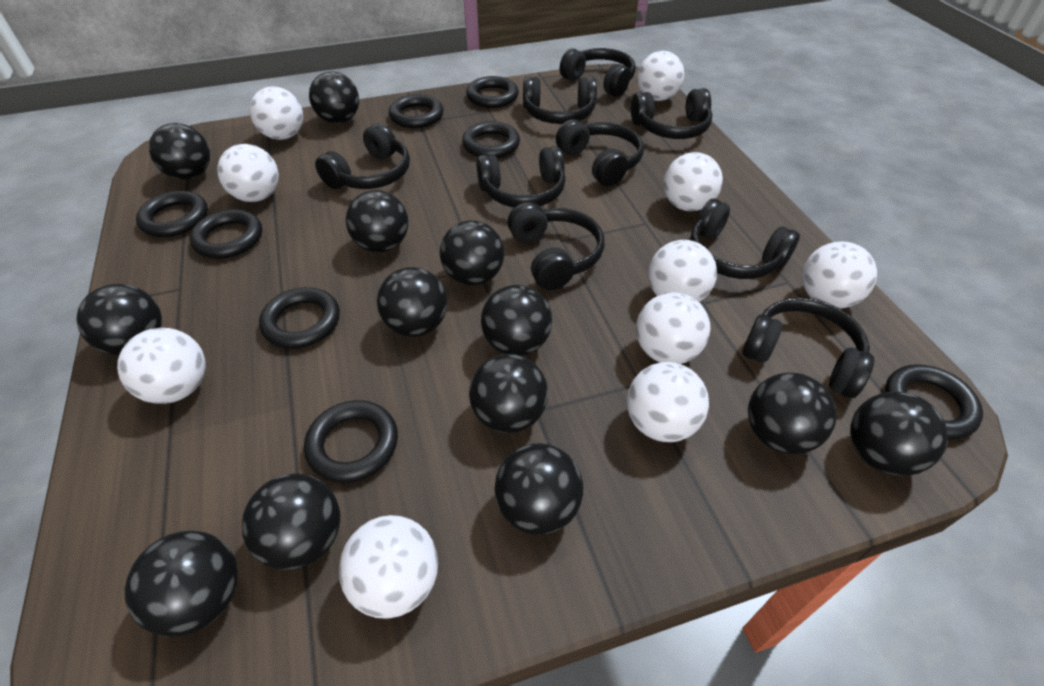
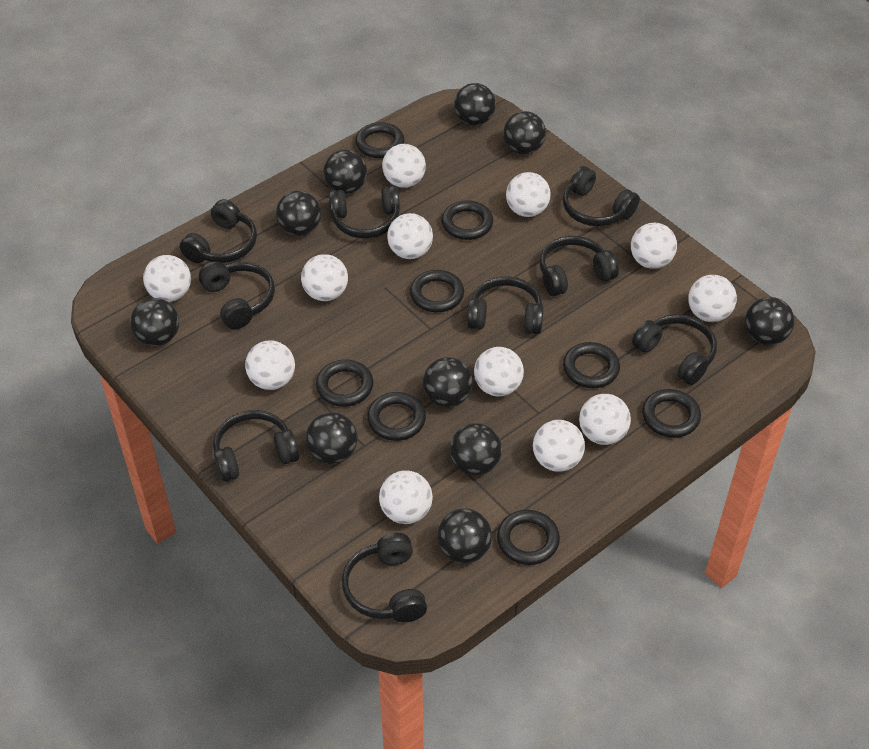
black ball: 13 -> 10
white ball: 10 -> 12

